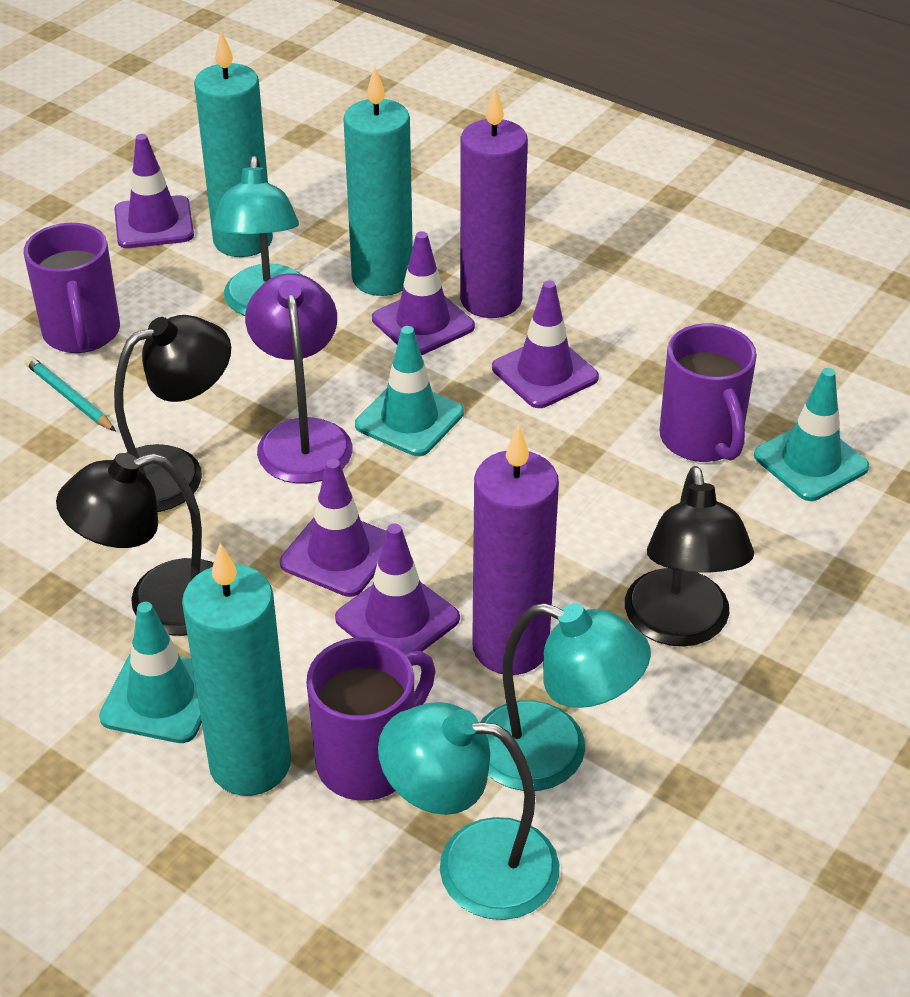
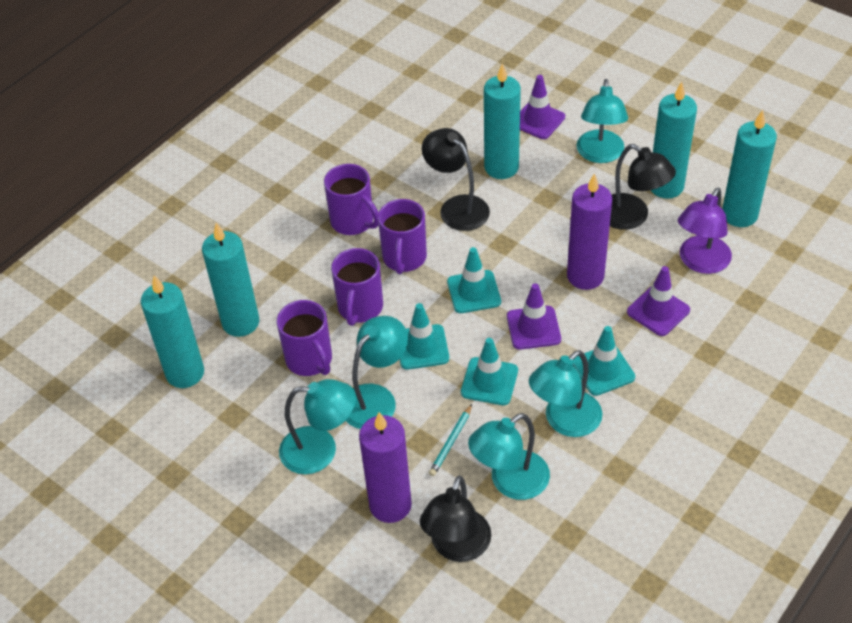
purple mug: 3 -> 4
purple traffic cone: 5 -> 3
turquoise candle: 3 -> 5
turquoise lamp: 3 -> 5
turquoise traffic cone: 3 -> 4

